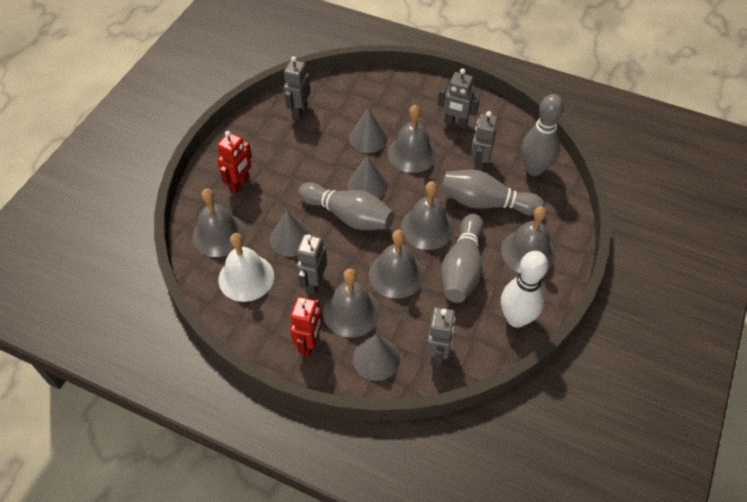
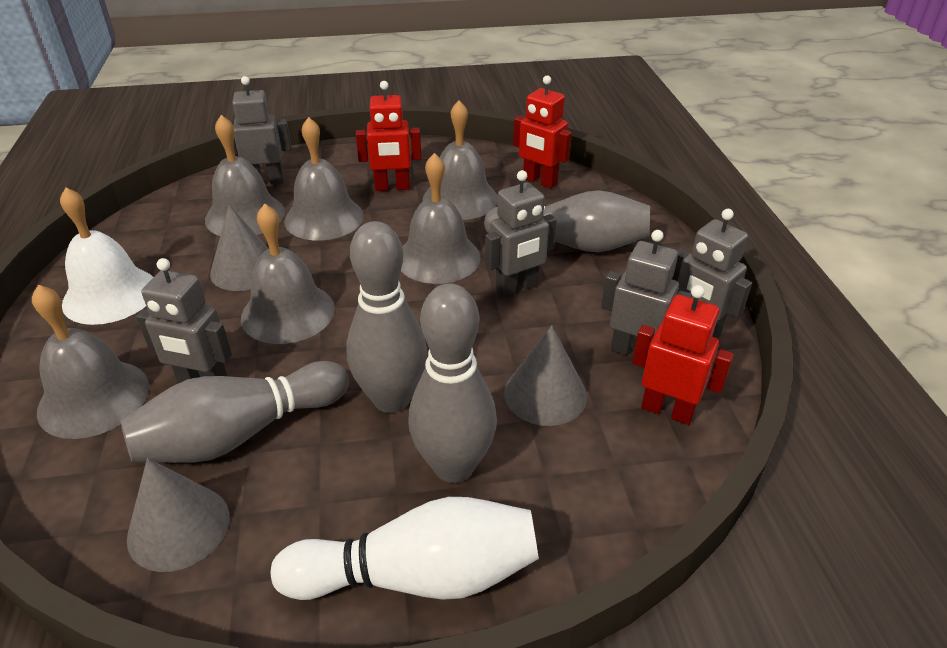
grey cone: 4 -> 3
red robot: 2 -> 3

